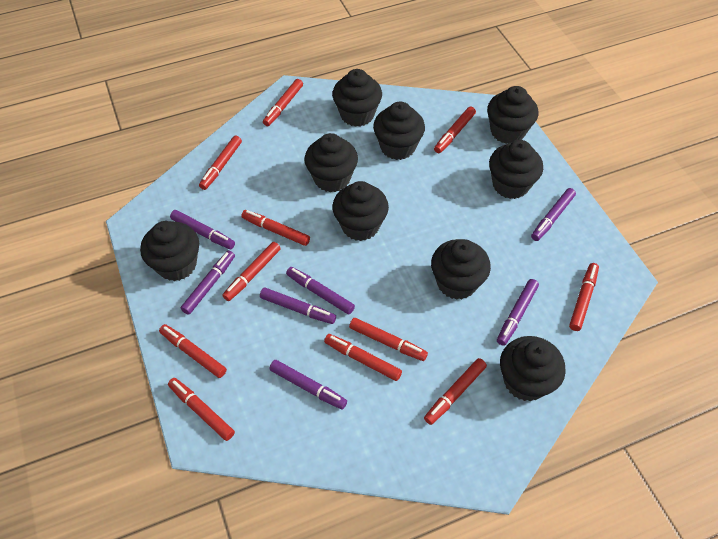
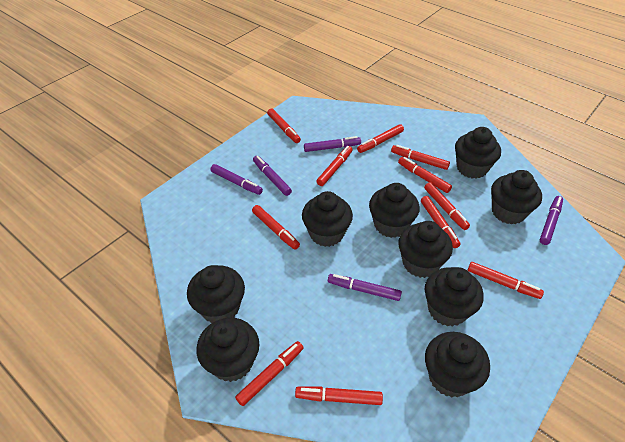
purple marker: 7 -> 5

